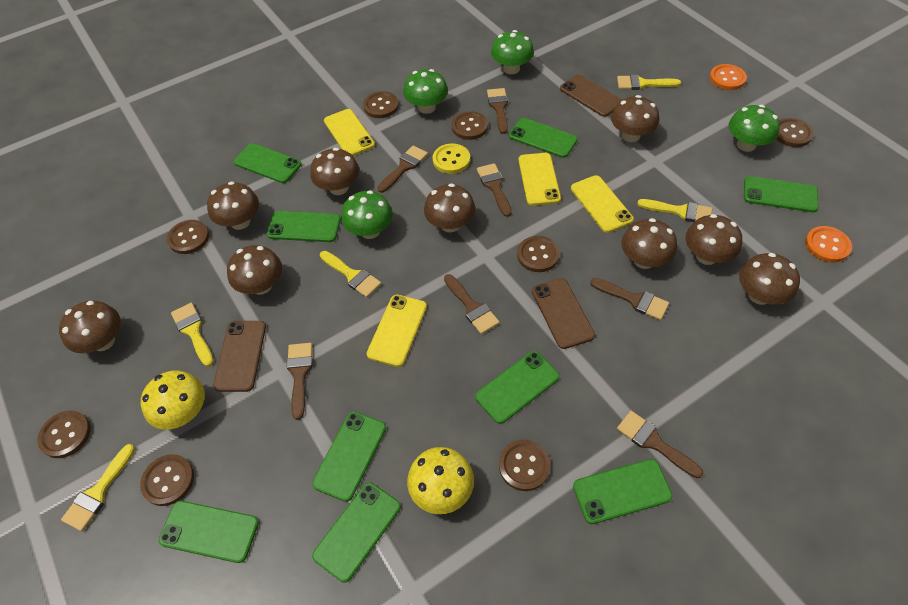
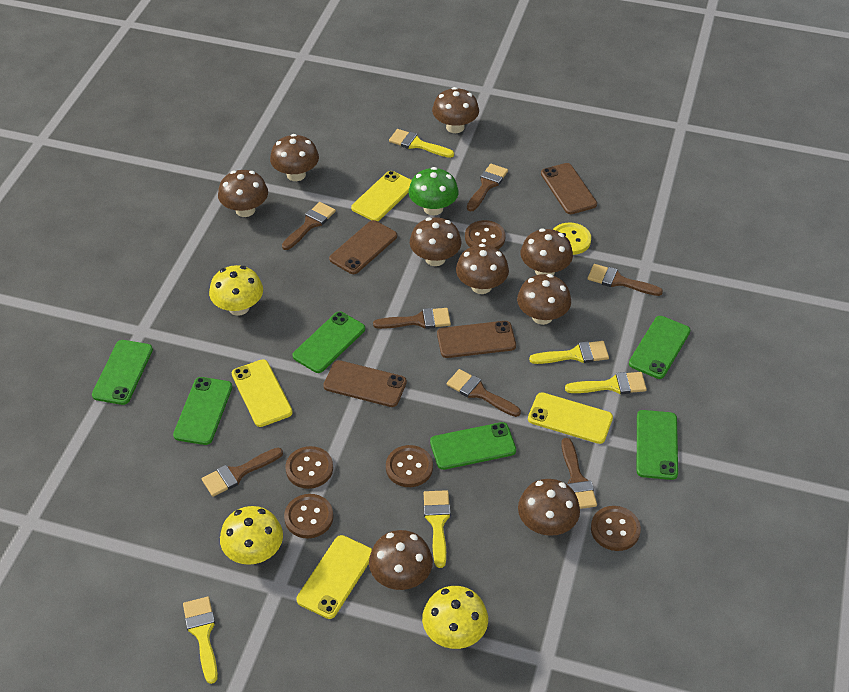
brown button: 8 -> 5
brown phone: 3 -> 4
green mushroom: 4 -> 1
green phone: 9 -> 6
orange button: 2 -> 0
yellow mushroom: 2 -> 3

